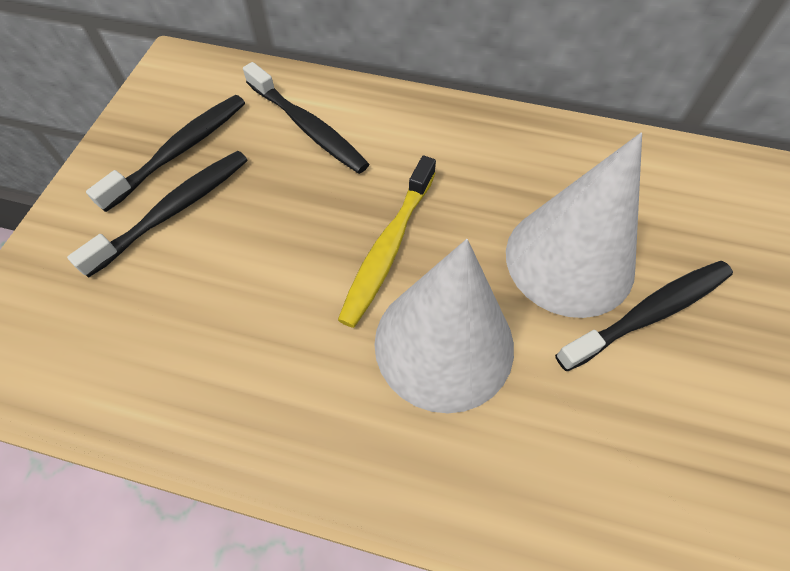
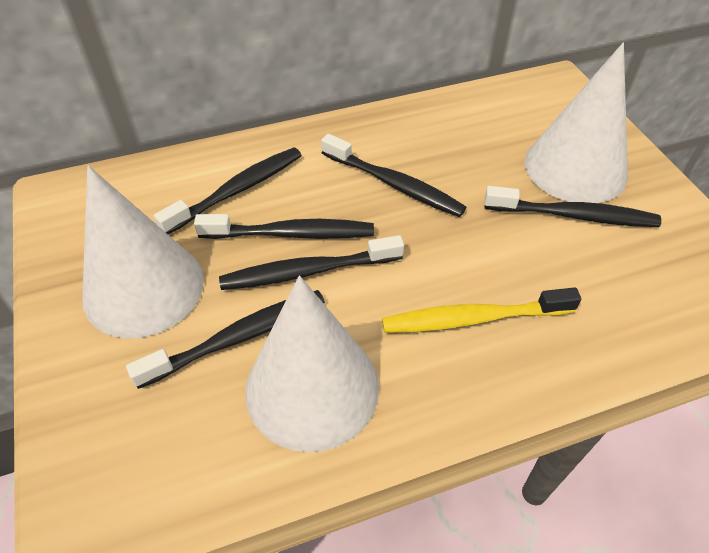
black toothbrush: 4 -> 6
white cone: 2 -> 3

